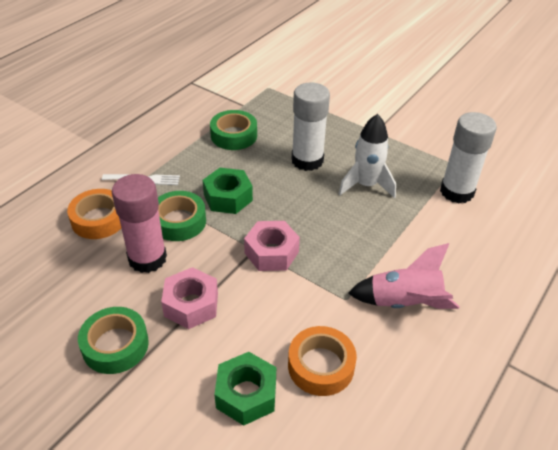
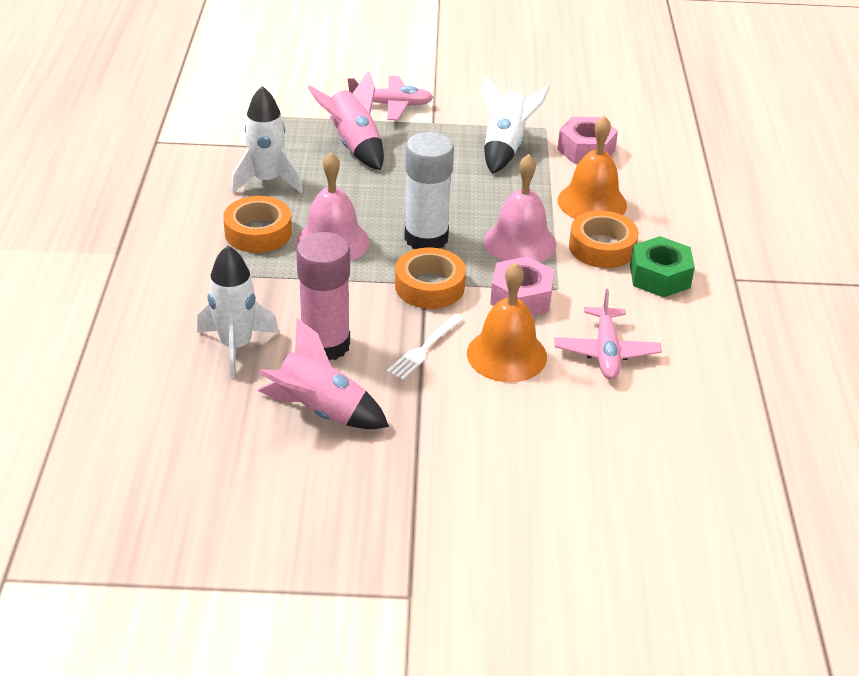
green nut: 2 -> 1
green tape: 3 -> 0
orange bell: 0 -> 2
orange tape: 2 -> 3
pink bell: 0 -> 2
pink plane: 0 -> 2
pink rocket: 1 -> 2
white glue stick: 2 -> 1
white rocket: 1 -> 3

